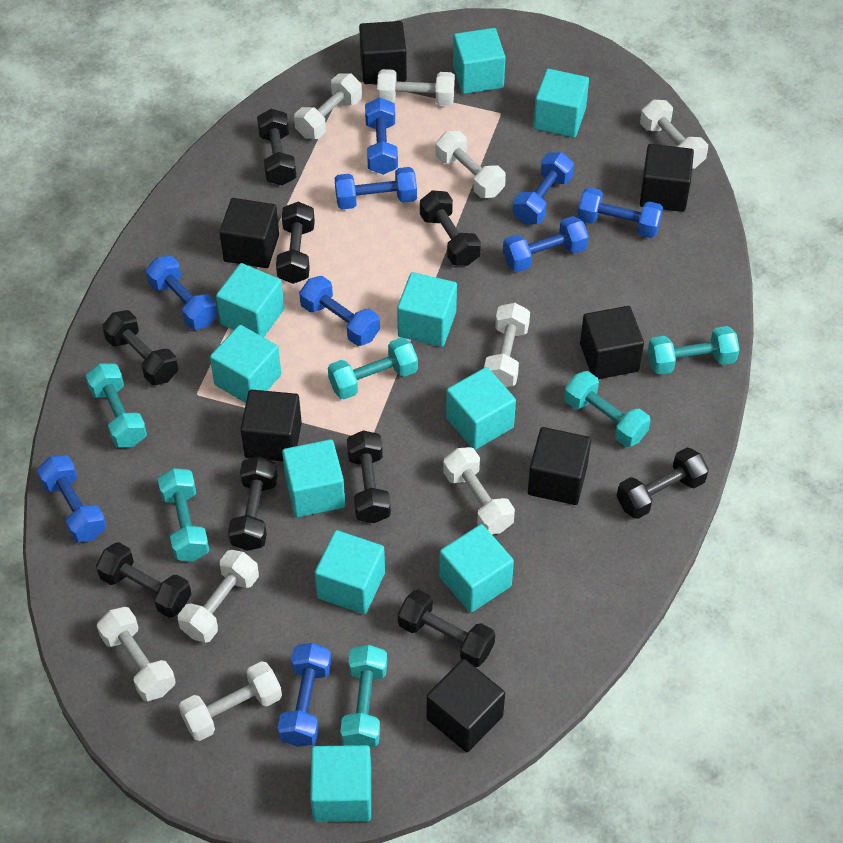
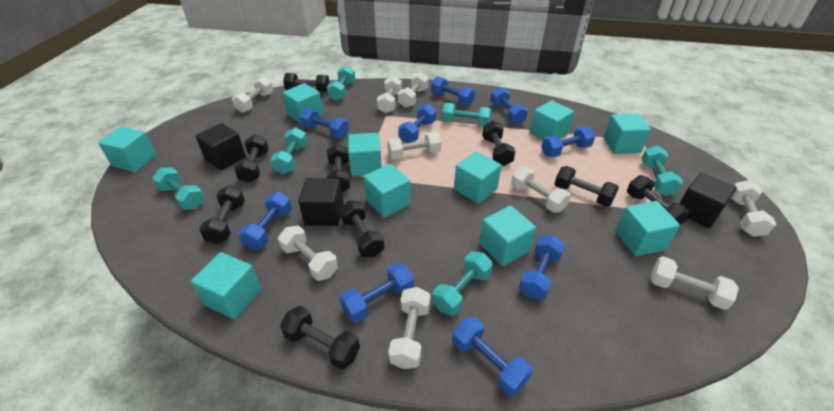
black cube: 7 -> 3

